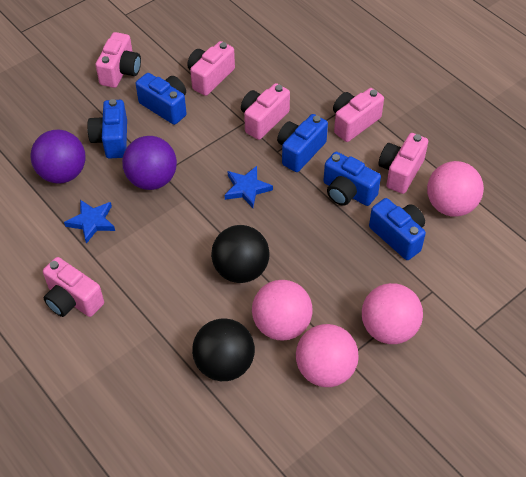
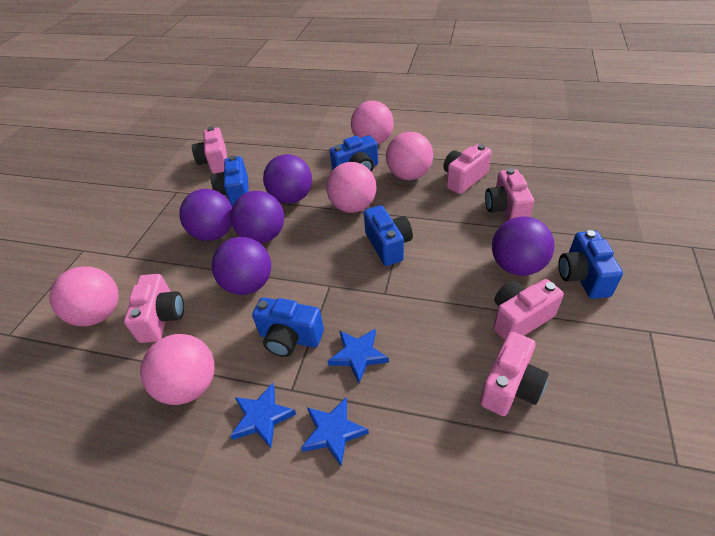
black ball: 2 -> 0
blue star: 2 -> 3
pink ball: 4 -> 5
purple ball: 2 -> 5

